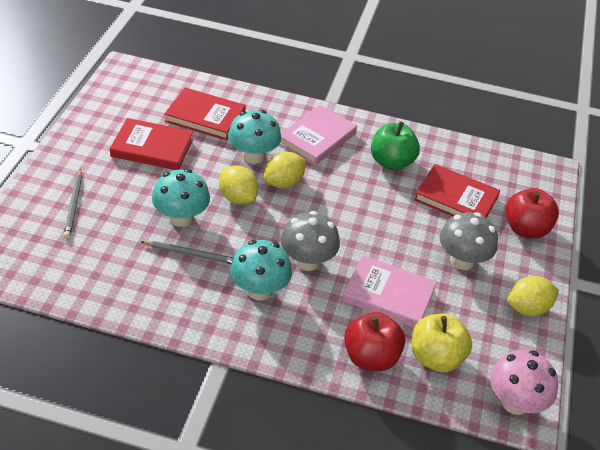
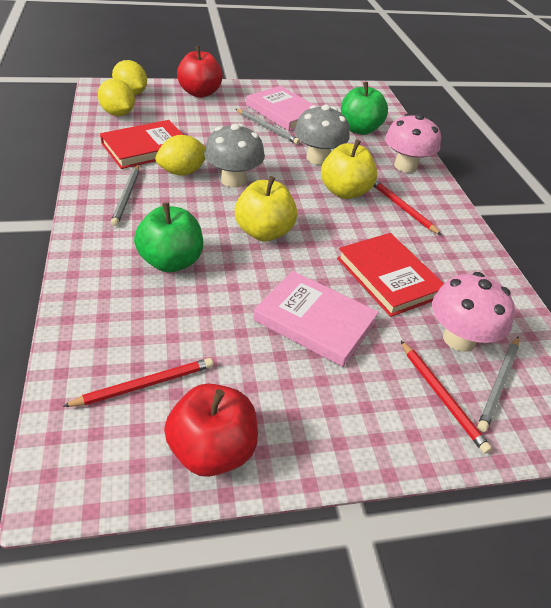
green apple: 1 -> 2
grey pencil: 2 -> 3
pink mushroom: 1 -> 2
red book: 3 -> 2
red pencil: 0 -> 3
turquoise mushroom: 3 -> 0
yellow apple: 1 -> 2

